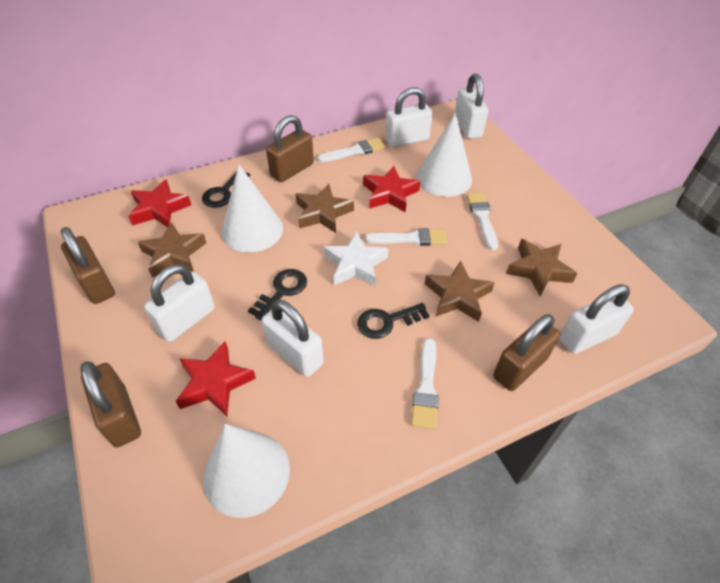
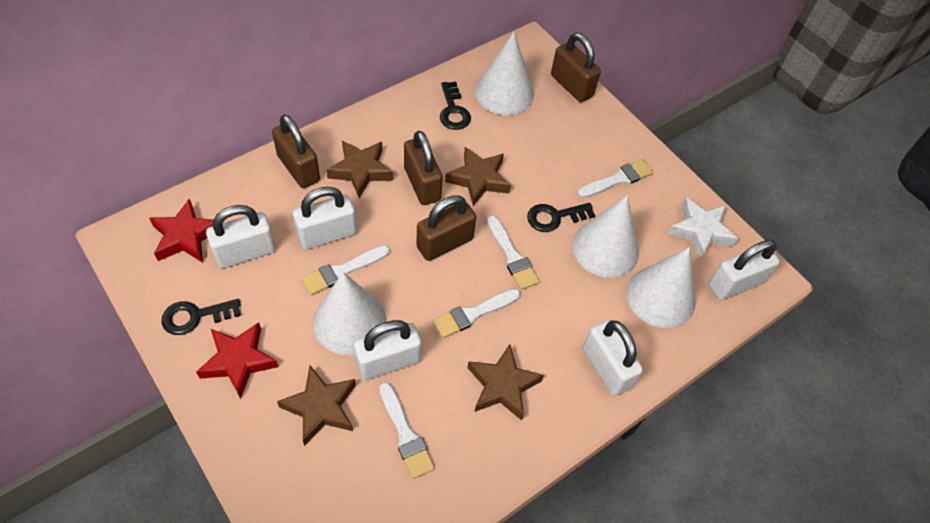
red star: 3 -> 2
white brush: 4 -> 5
white cone: 3 -> 4

